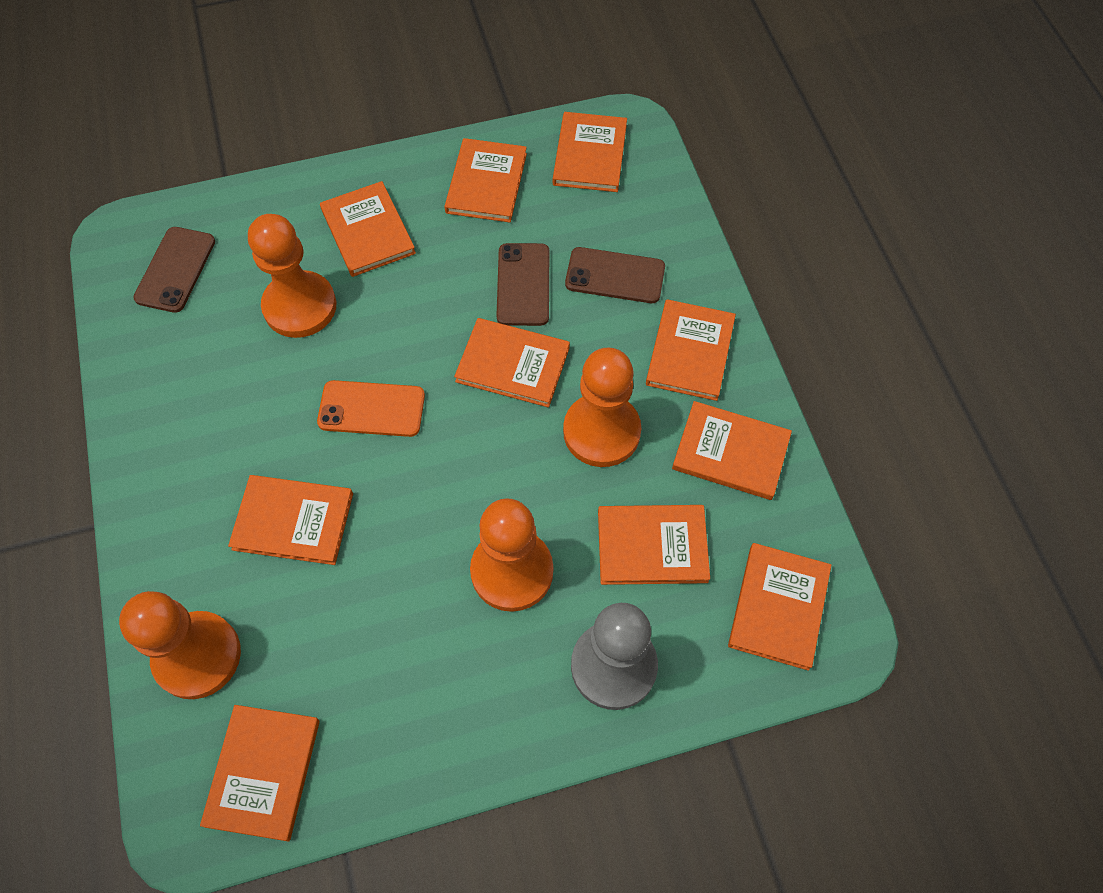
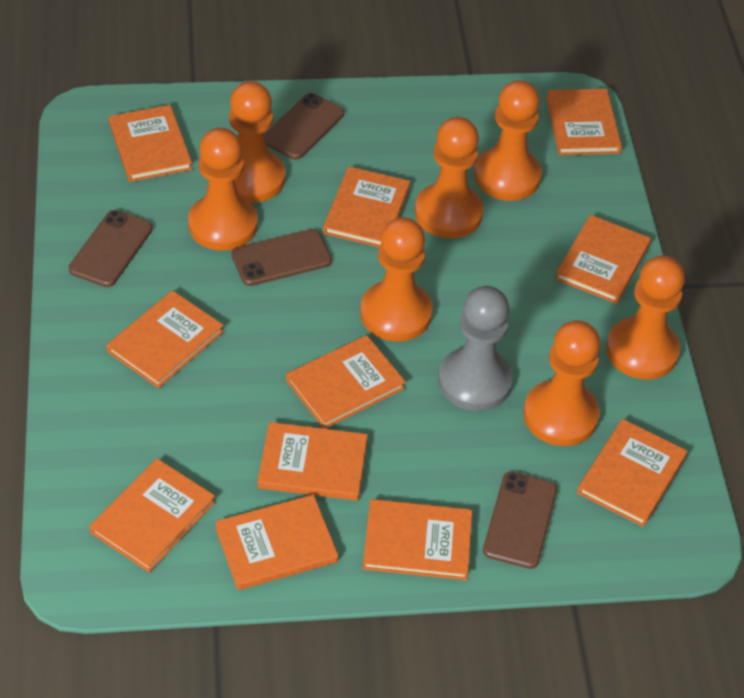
brown phone: 3 -> 4
orange book: 10 -> 11
orange pawn: 4 -> 7
orange phone: 1 -> 0

